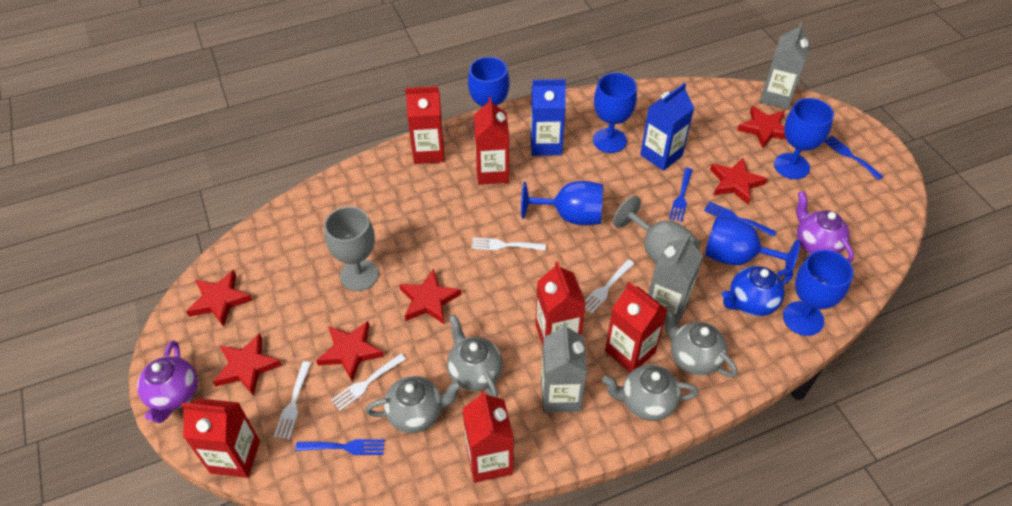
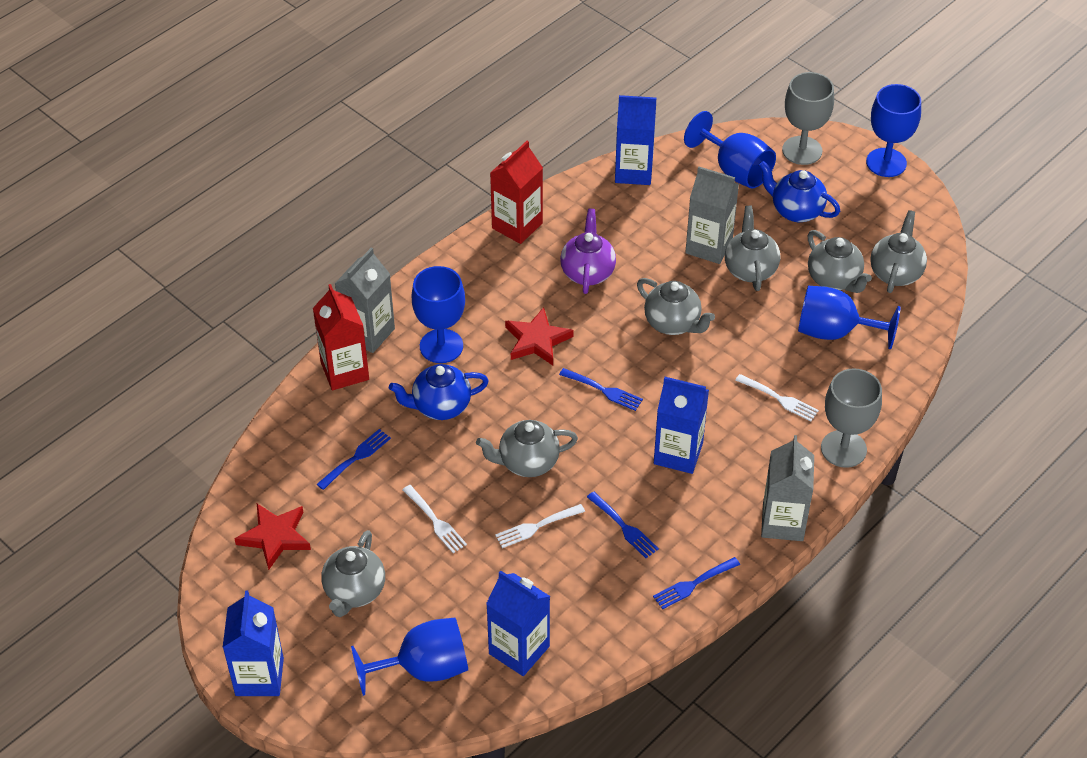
blue carton: 2 -> 4
blue goblet: 6 -> 5
blue teapot: 1 -> 2
grey teapot: 4 -> 6
purple teapot: 2 -> 1
red carton: 6 -> 2
red star: 6 -> 2
white fork: 4 -> 3

